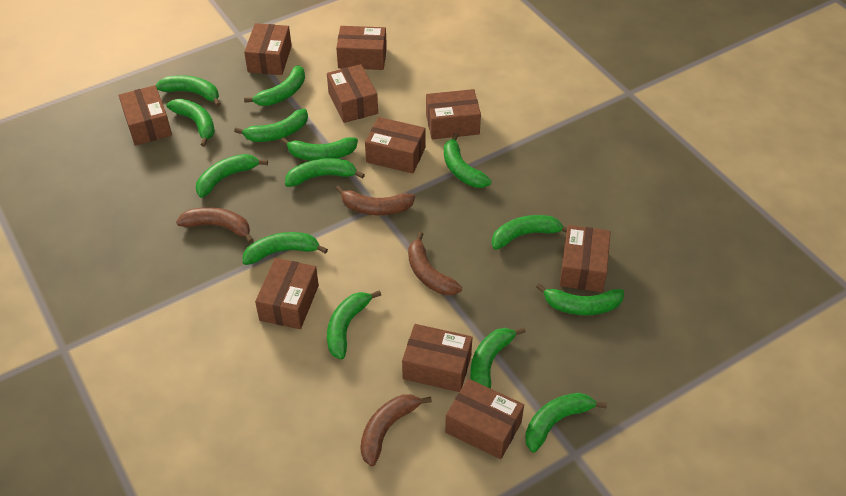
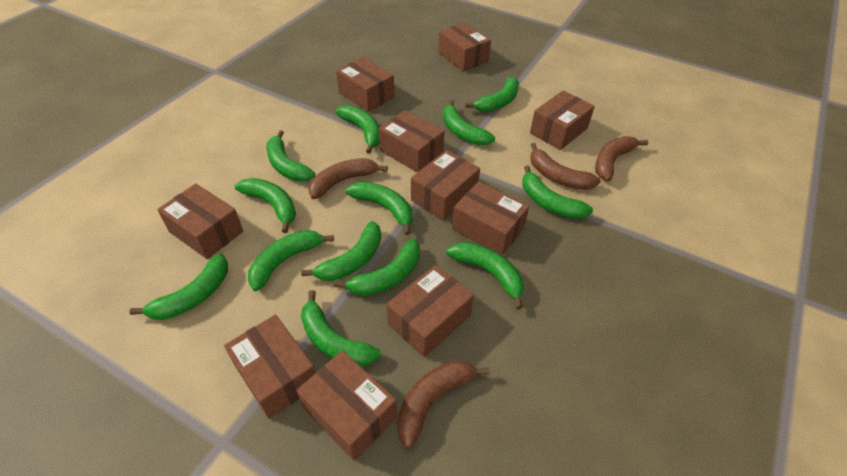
green banana: 14 -> 13

